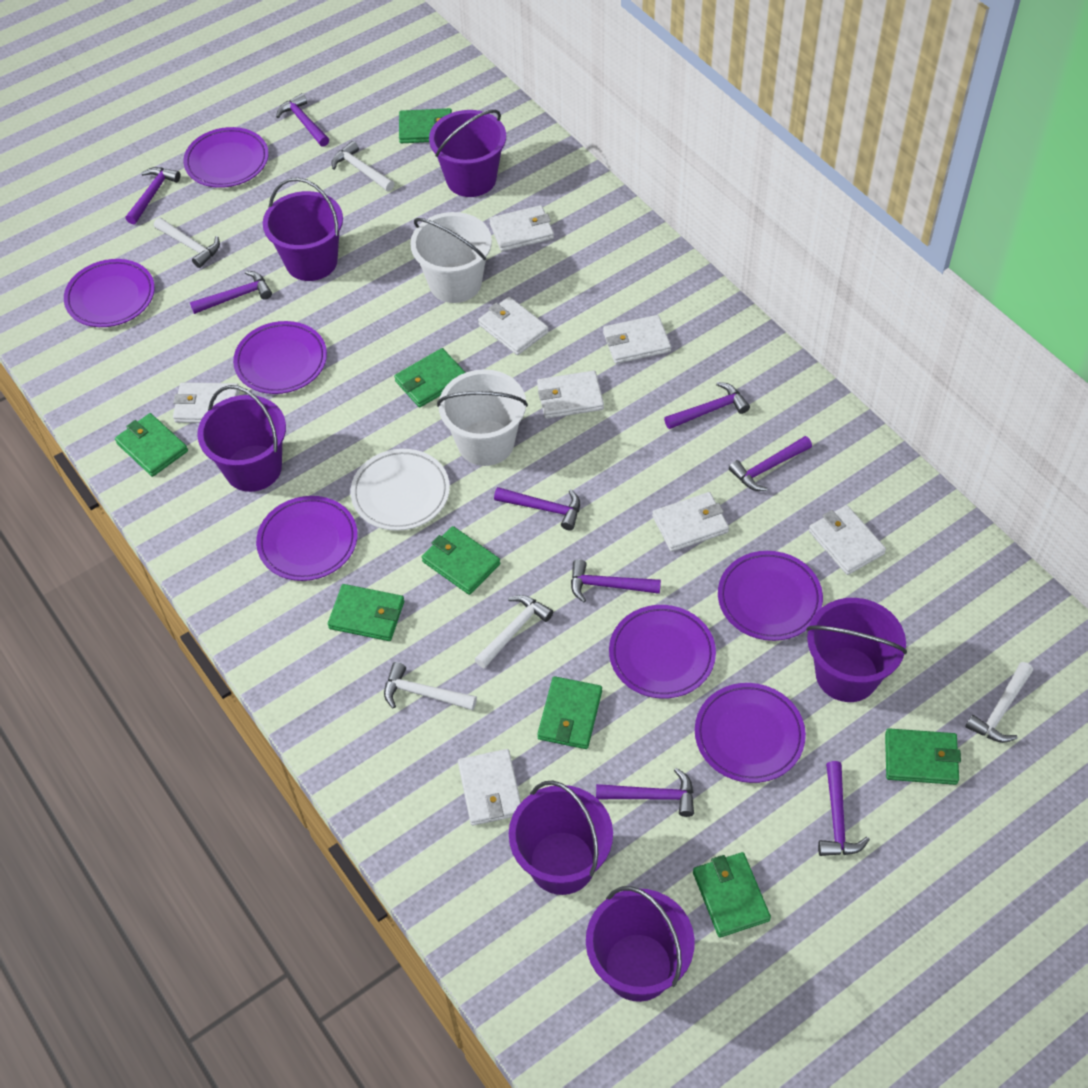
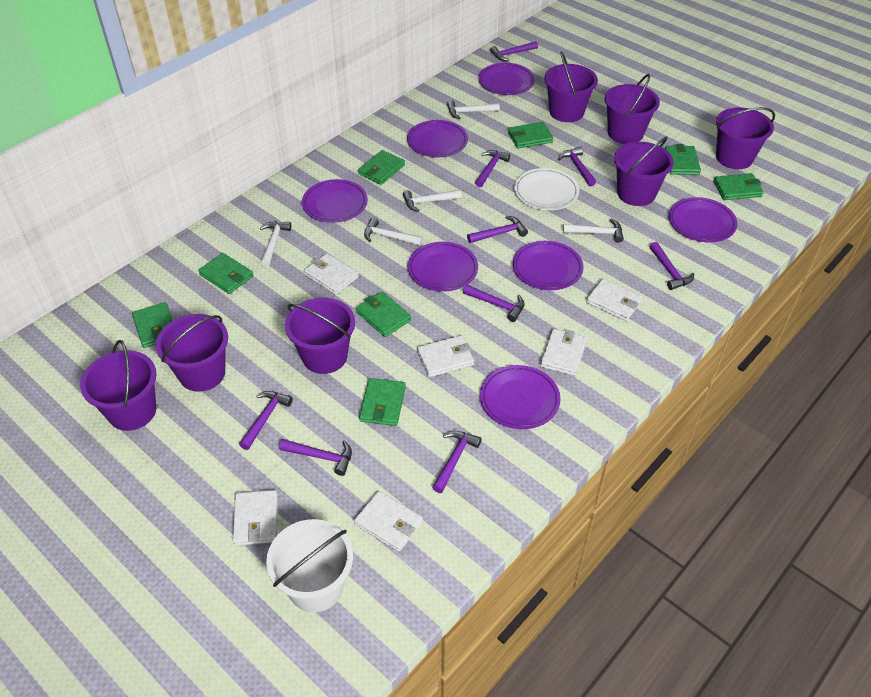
purple bucket: 6 -> 7
white bucket: 2 -> 1
white wallet: 8 -> 6

